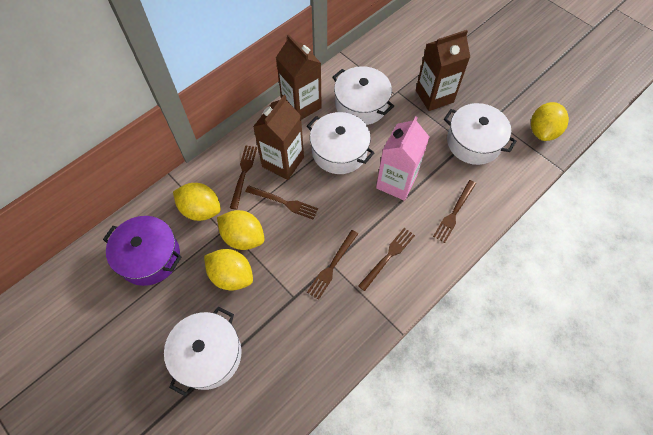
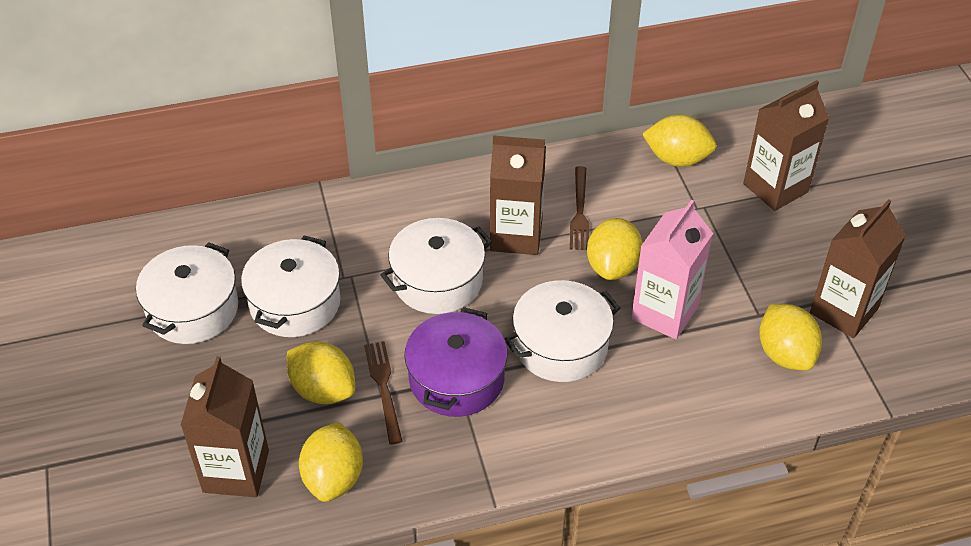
brown carton: 3 -> 4
brown fork: 5 -> 2
yellow lemon: 4 -> 5

